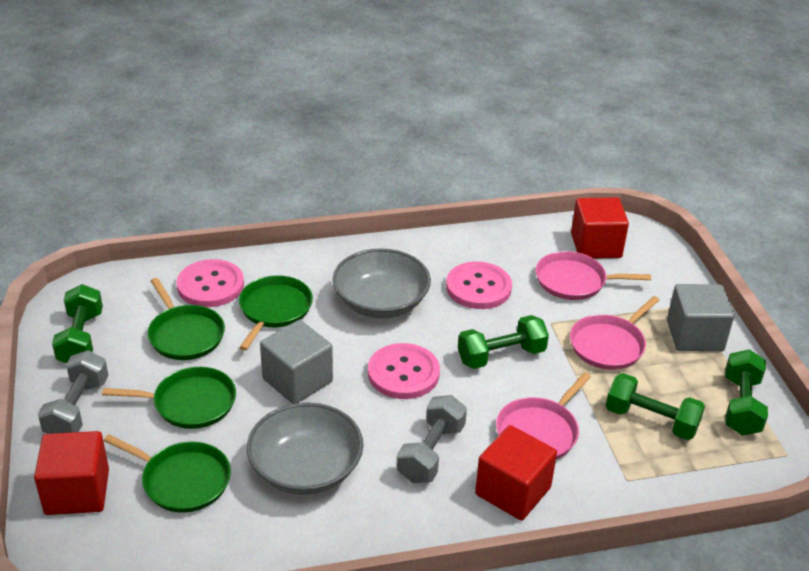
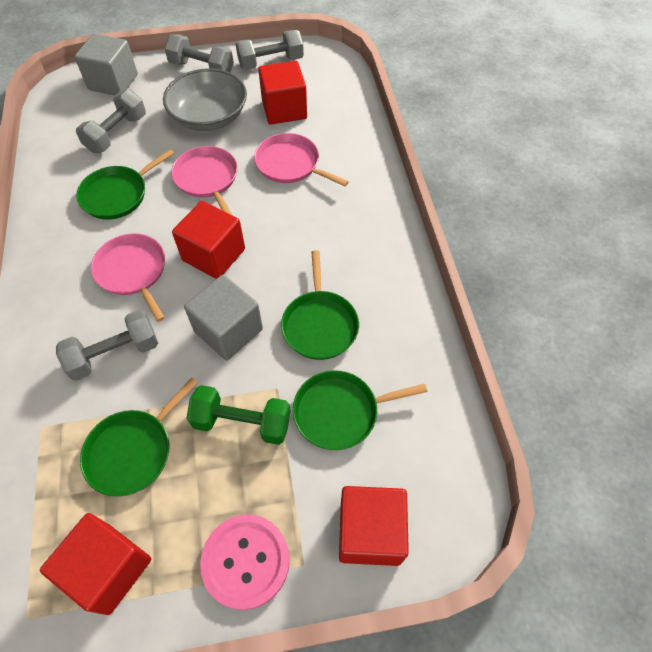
green dumbbell: 4 -> 1
grey bowl: 2 -> 1
grey dumbbell: 2 -> 4
pink button: 3 -> 1
red cube: 3 -> 4

